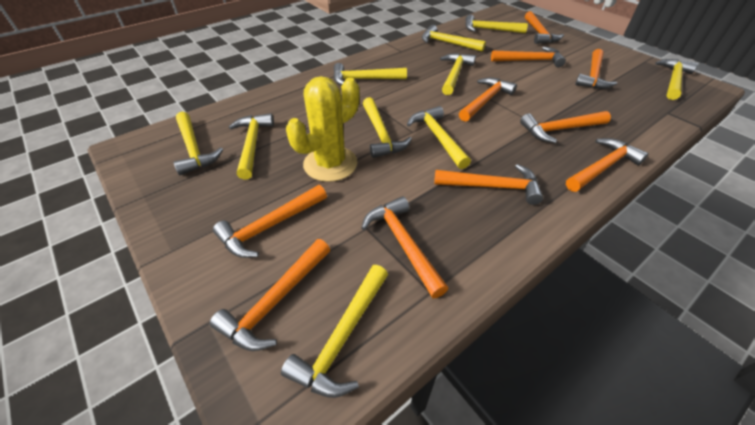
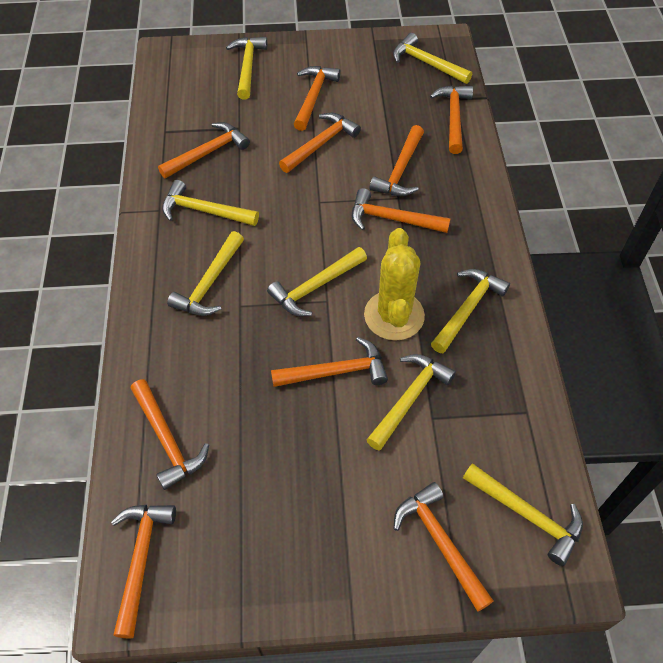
yellow hammer: 10 -> 8

